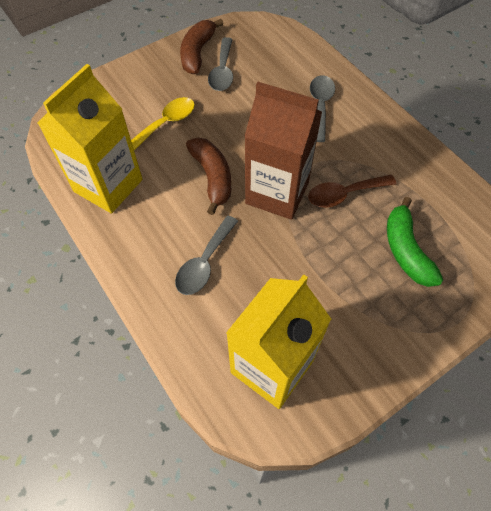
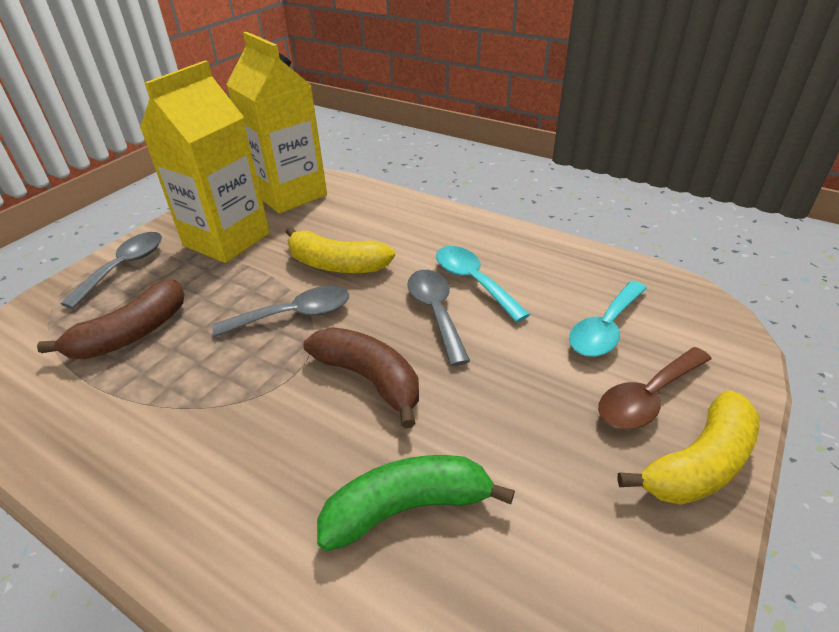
brown carton: 1 -> 0
turquoise spoon: 0 -> 2
yellow banana: 0 -> 2
yellow spoon: 1 -> 0

